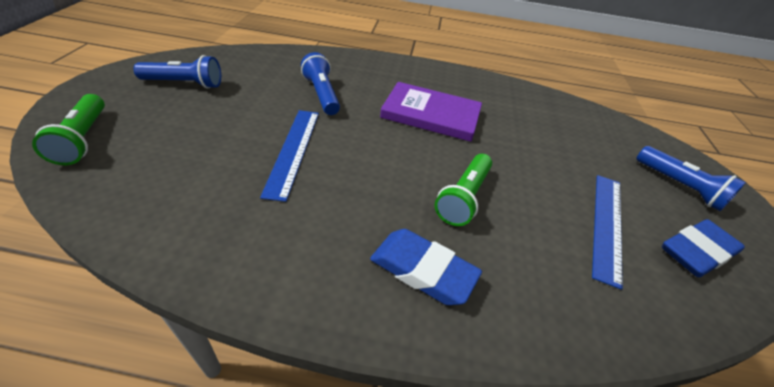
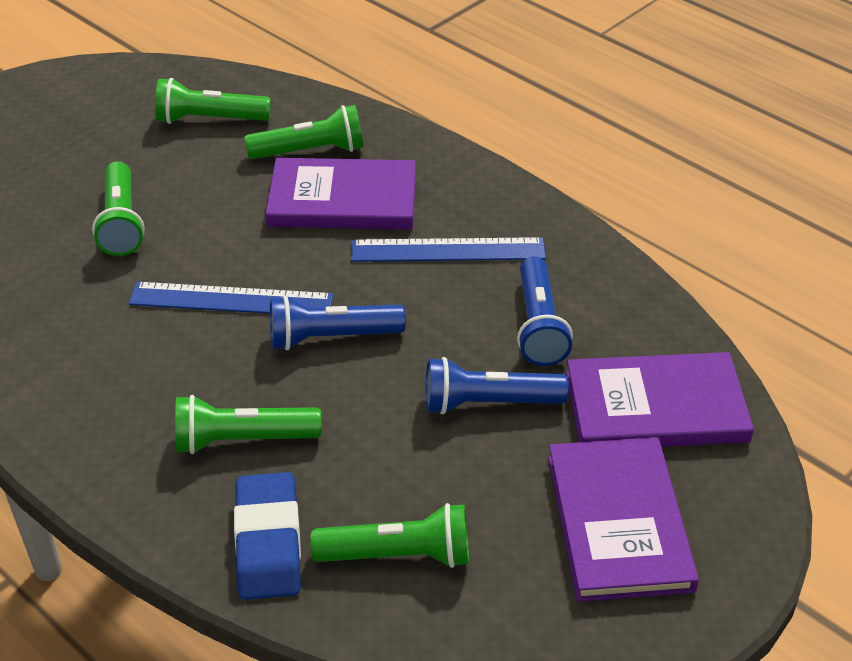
blue eraser: 2 -> 1
green flashlight: 2 -> 5
purple book: 1 -> 3

